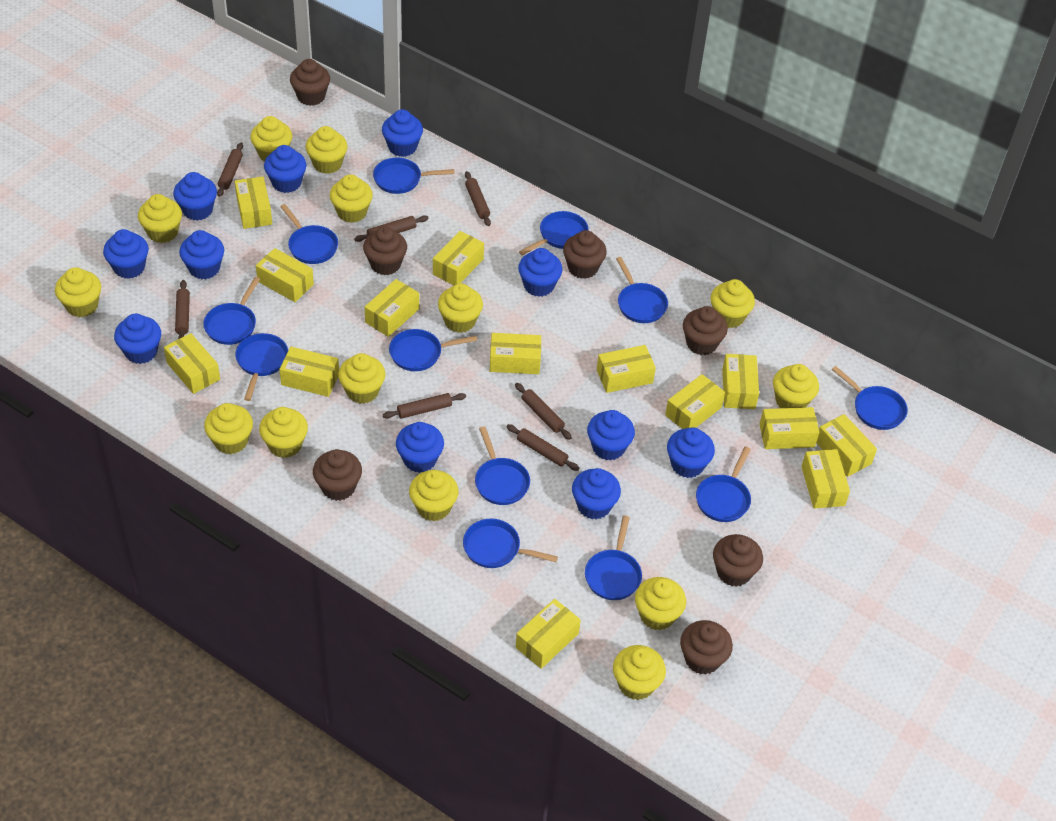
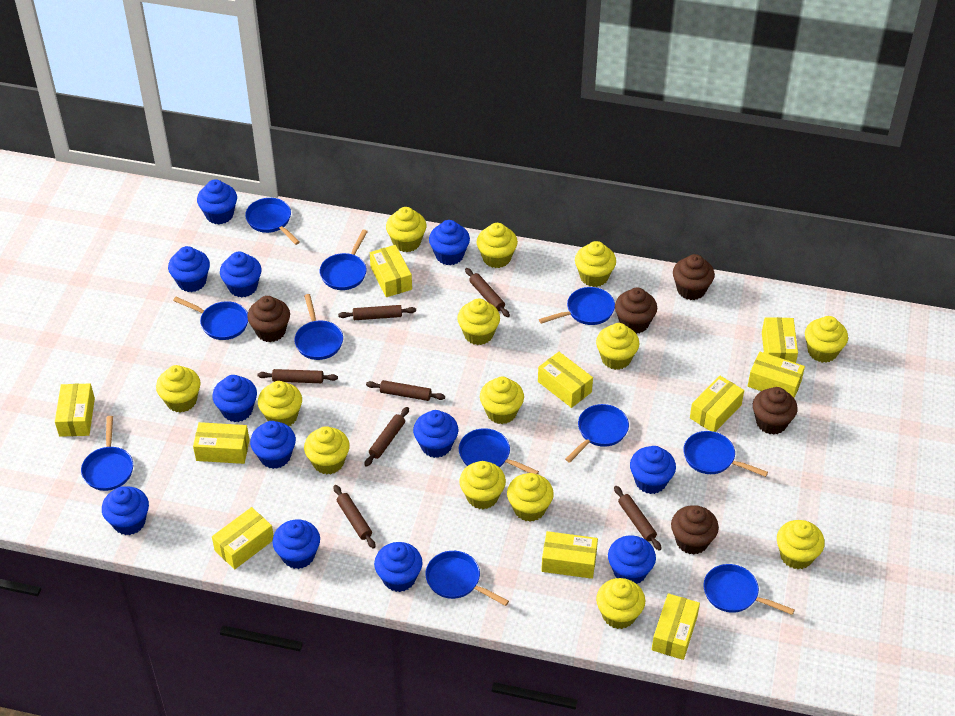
blue cupcake: 11 -> 12
blue pan: 12 -> 11
brown cupcake: 7 -> 5
yellow box: 14 -> 10

